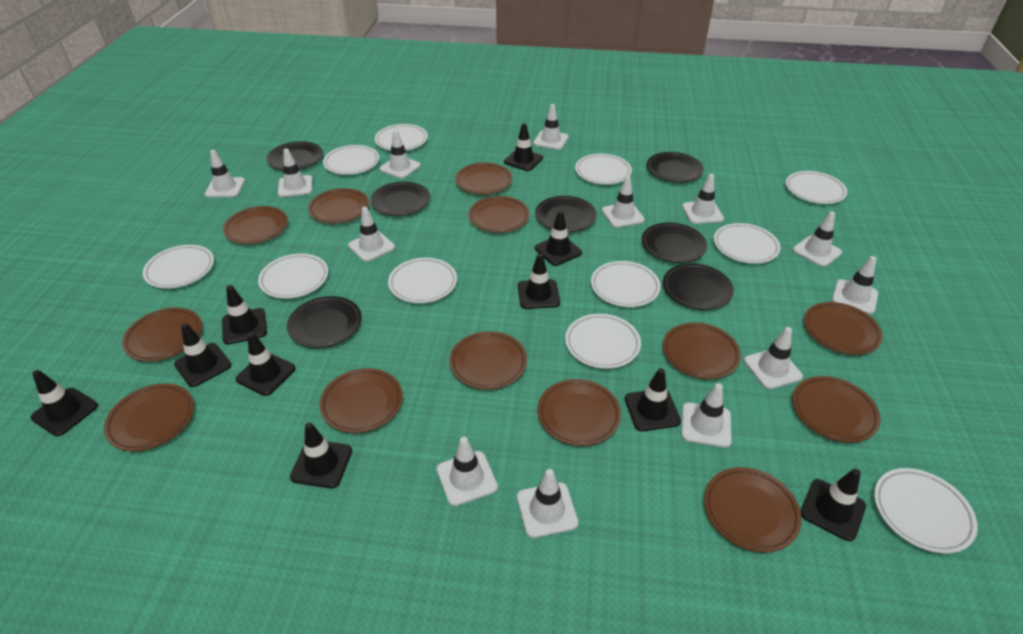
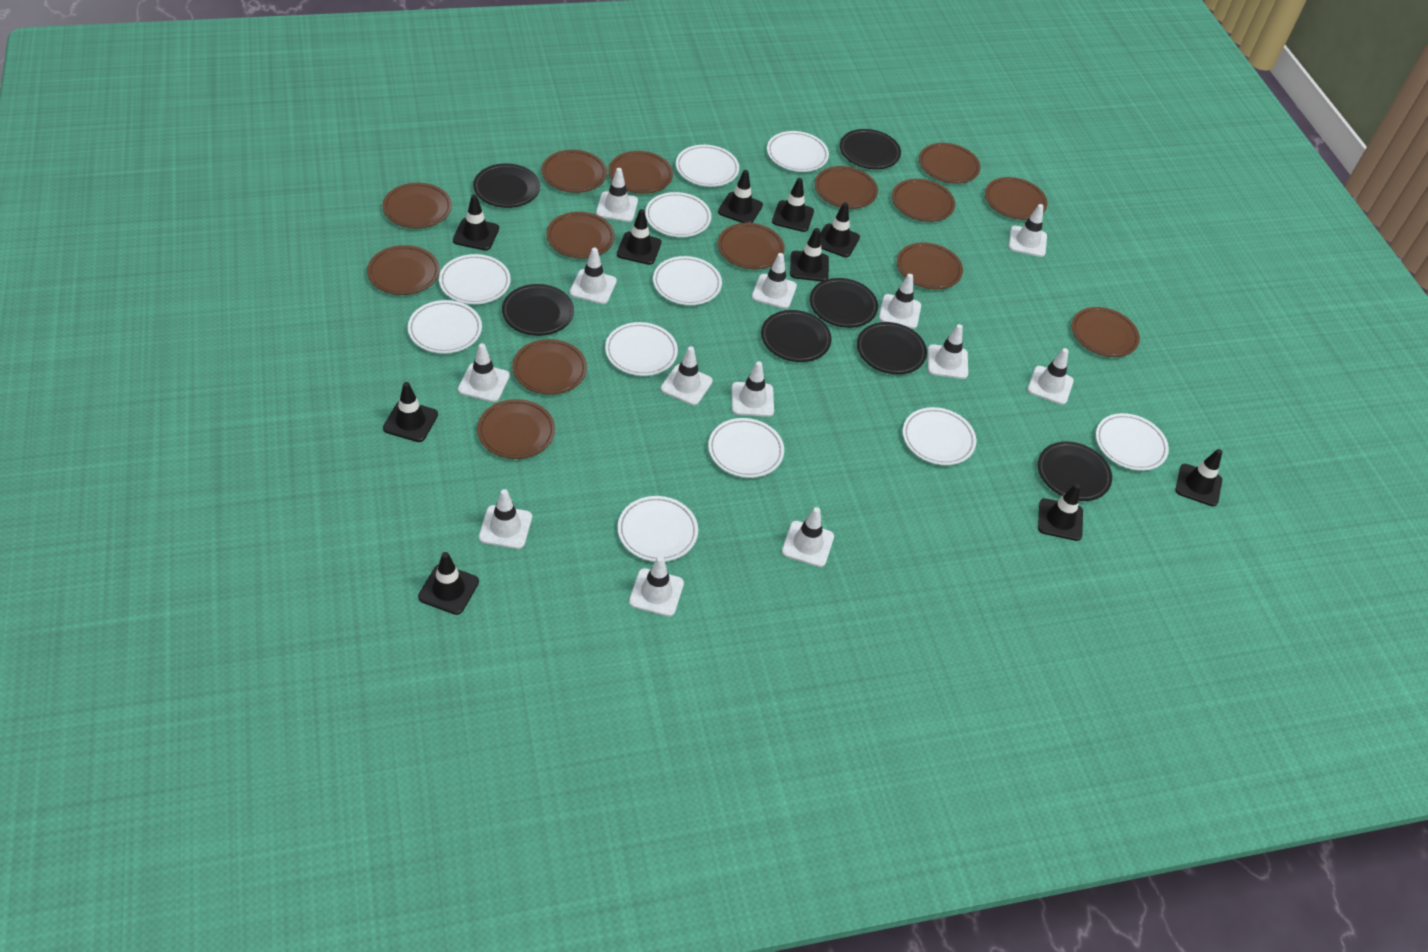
brown plate: 13 -> 14

